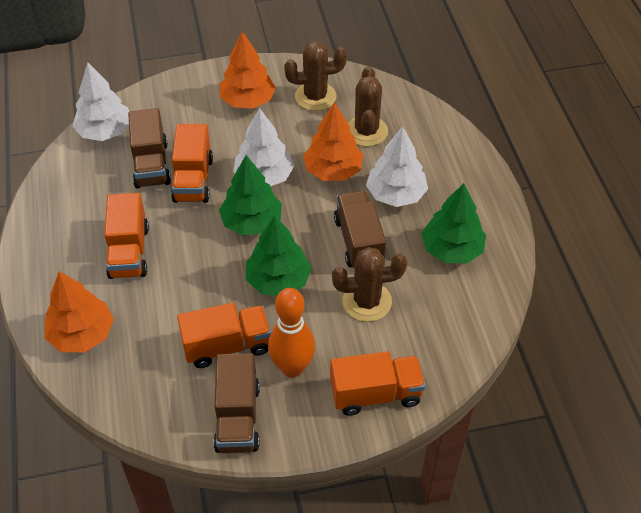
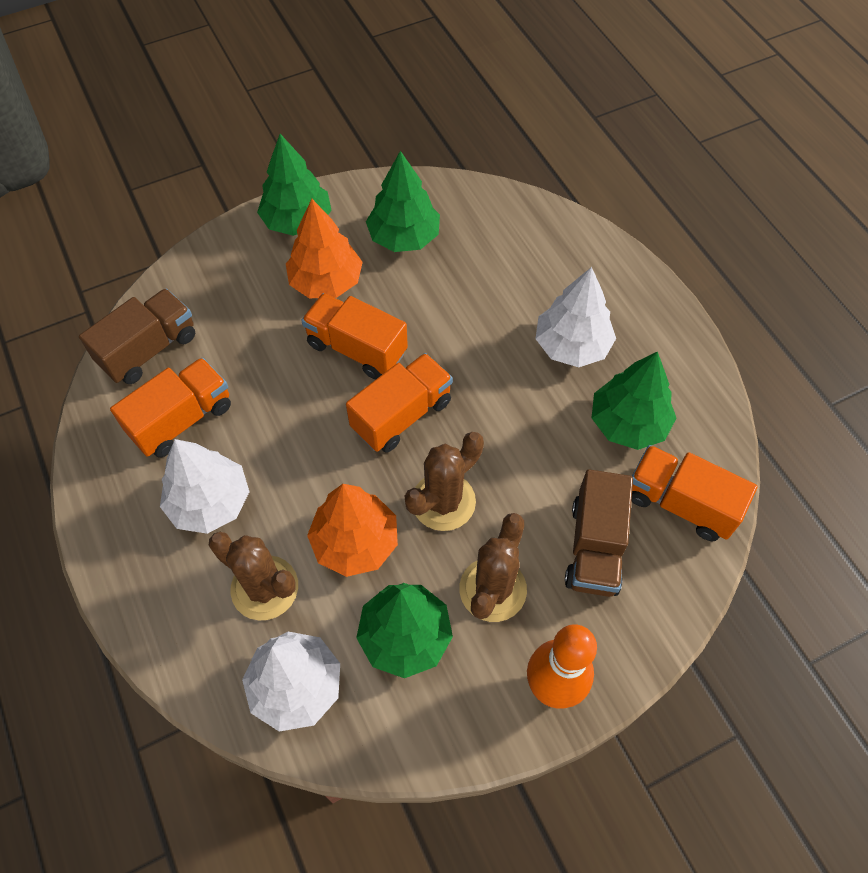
brown truck: 3 -> 2
green tree: 3 -> 4
orange tree: 3 -> 2

